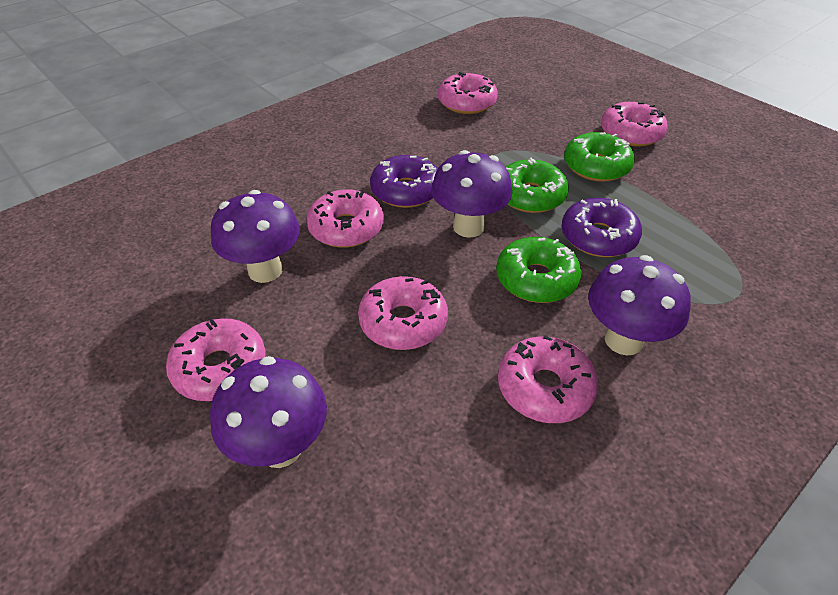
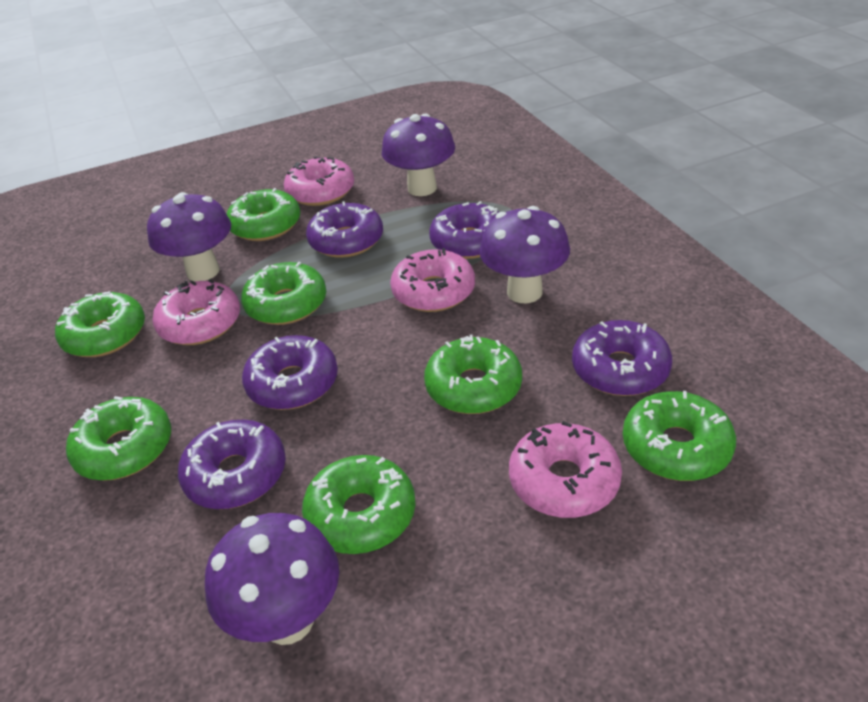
green donut: 3 -> 7
pink donut: 6 -> 4
purple donut: 2 -> 5

